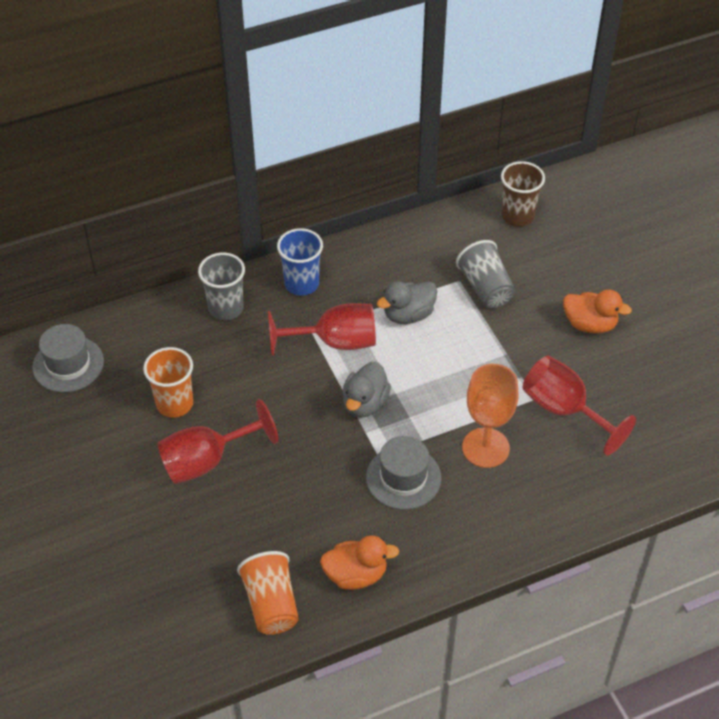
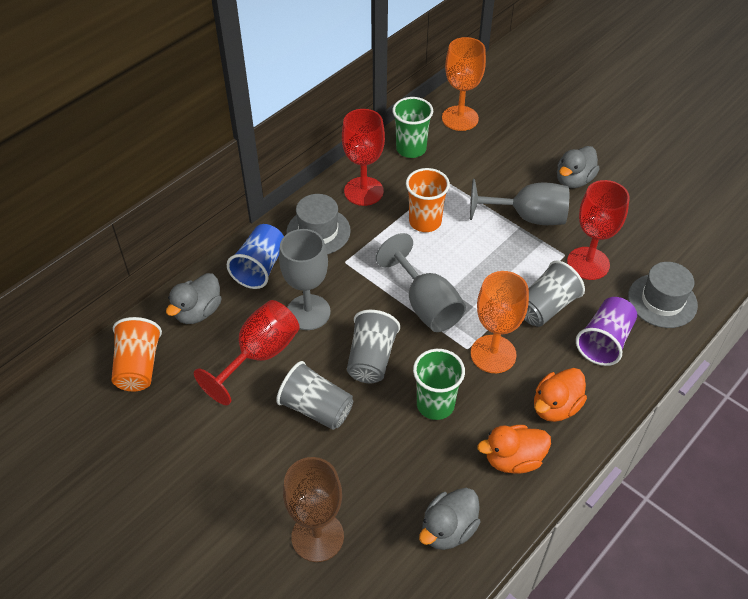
brown cup: 1 -> 0
brown goblet: 0 -> 1
green cup: 0 -> 2
grey cup: 2 -> 3
grey duck: 2 -> 3
grey goblet: 0 -> 3
orange goblet: 1 -> 2
purple cup: 0 -> 1

